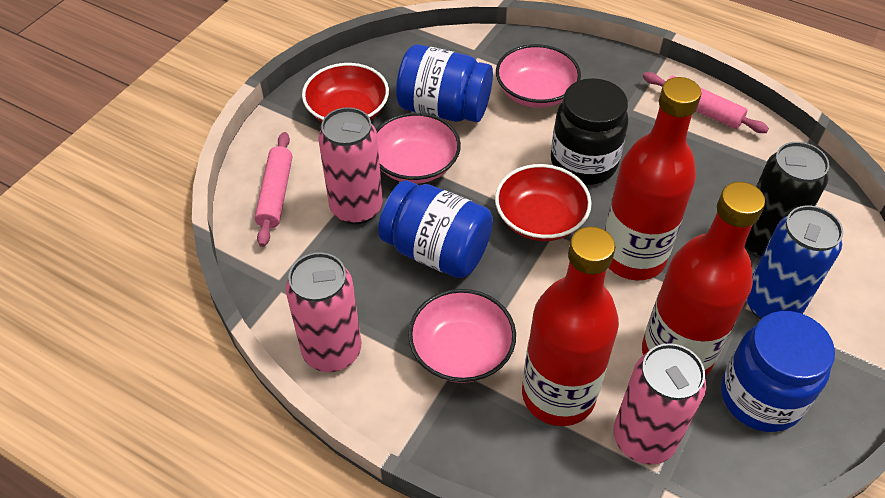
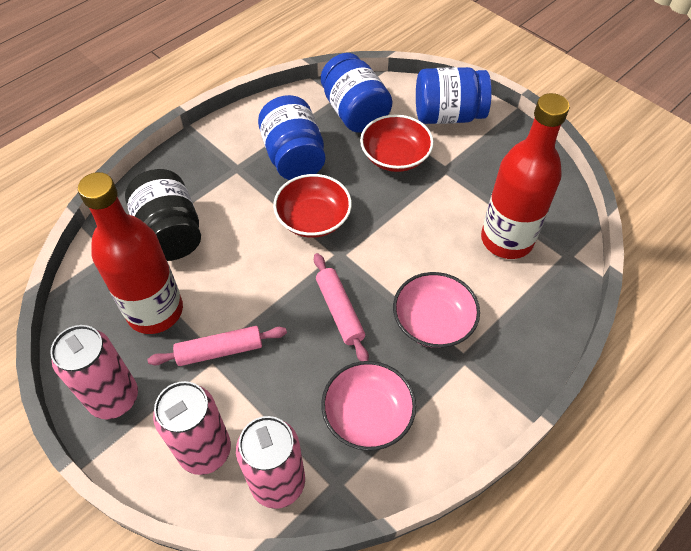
black can: 1 -> 0
blue can: 1 -> 0
pink bowl: 3 -> 2
red bottle: 3 -> 2

